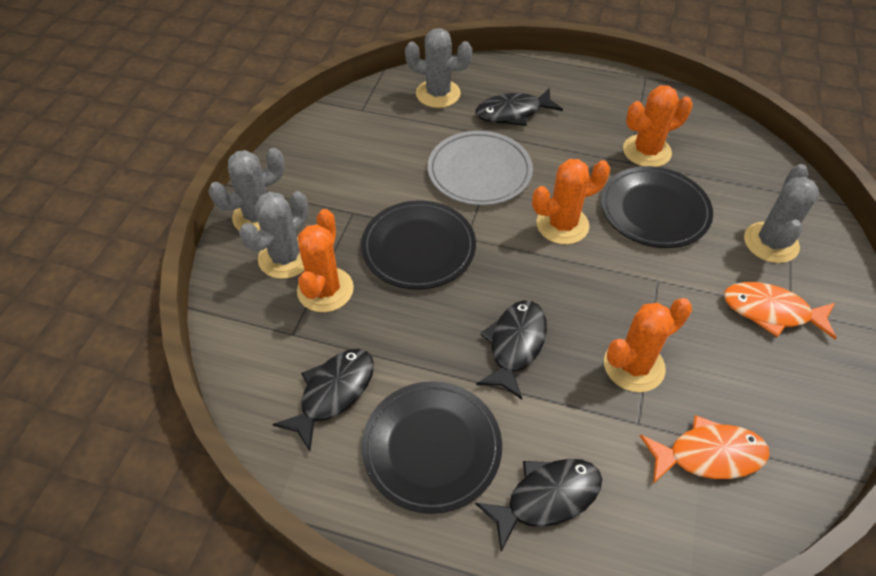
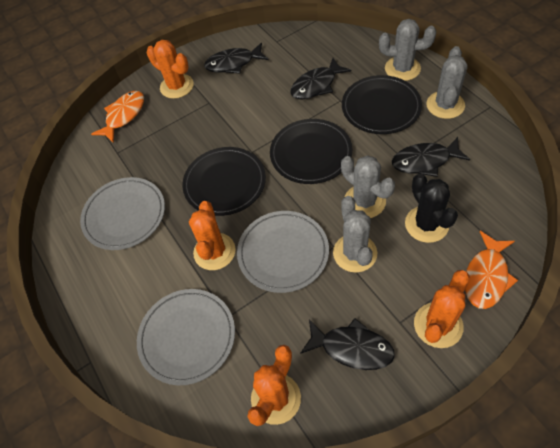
black cactus: 0 -> 1
grey plate: 1 -> 3

